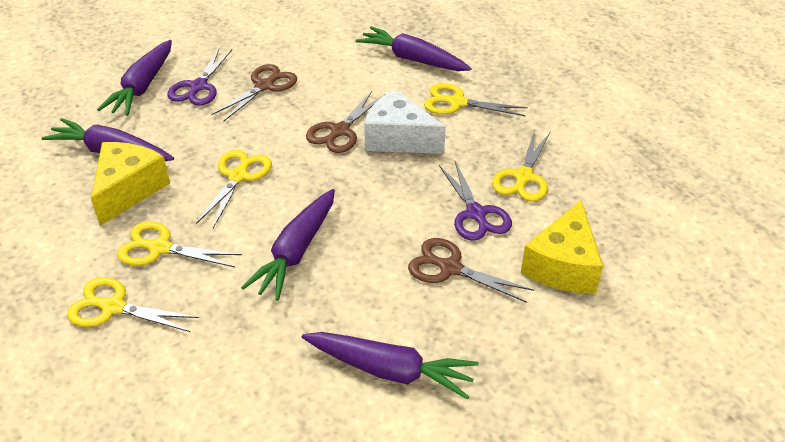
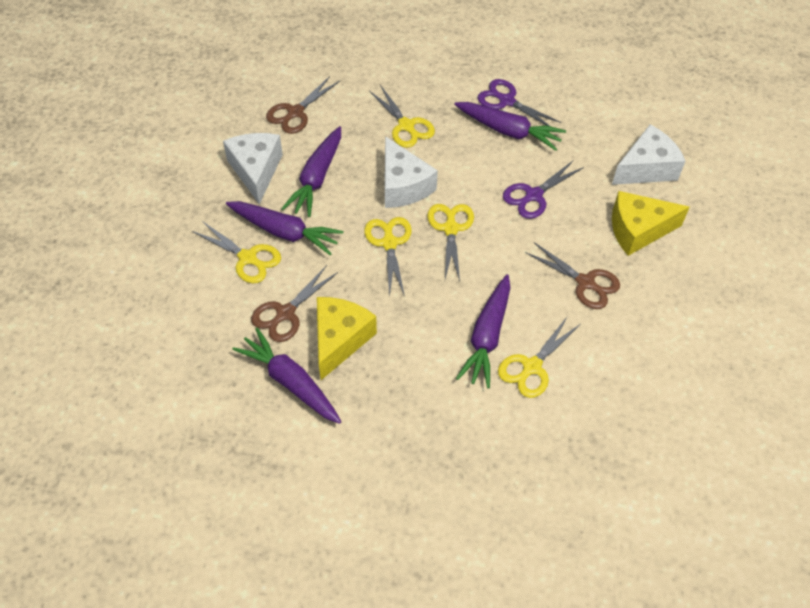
white cheese: 1 -> 3

